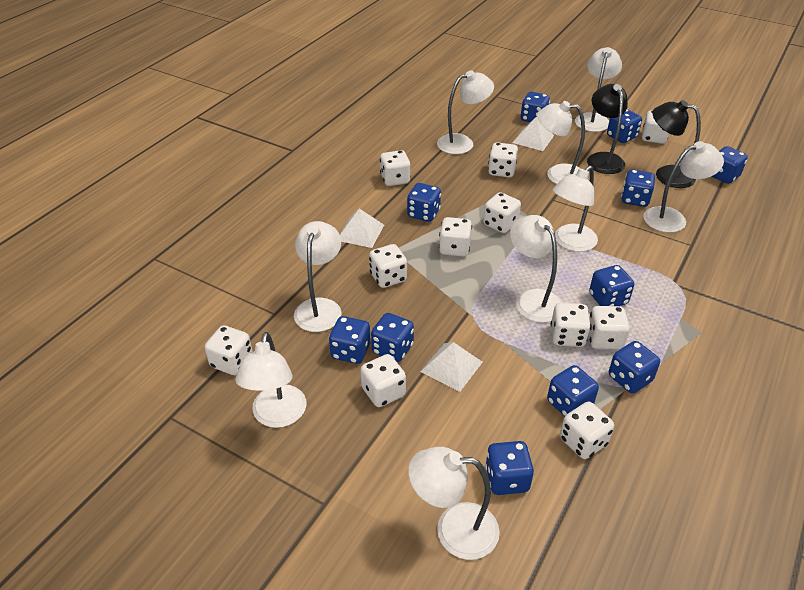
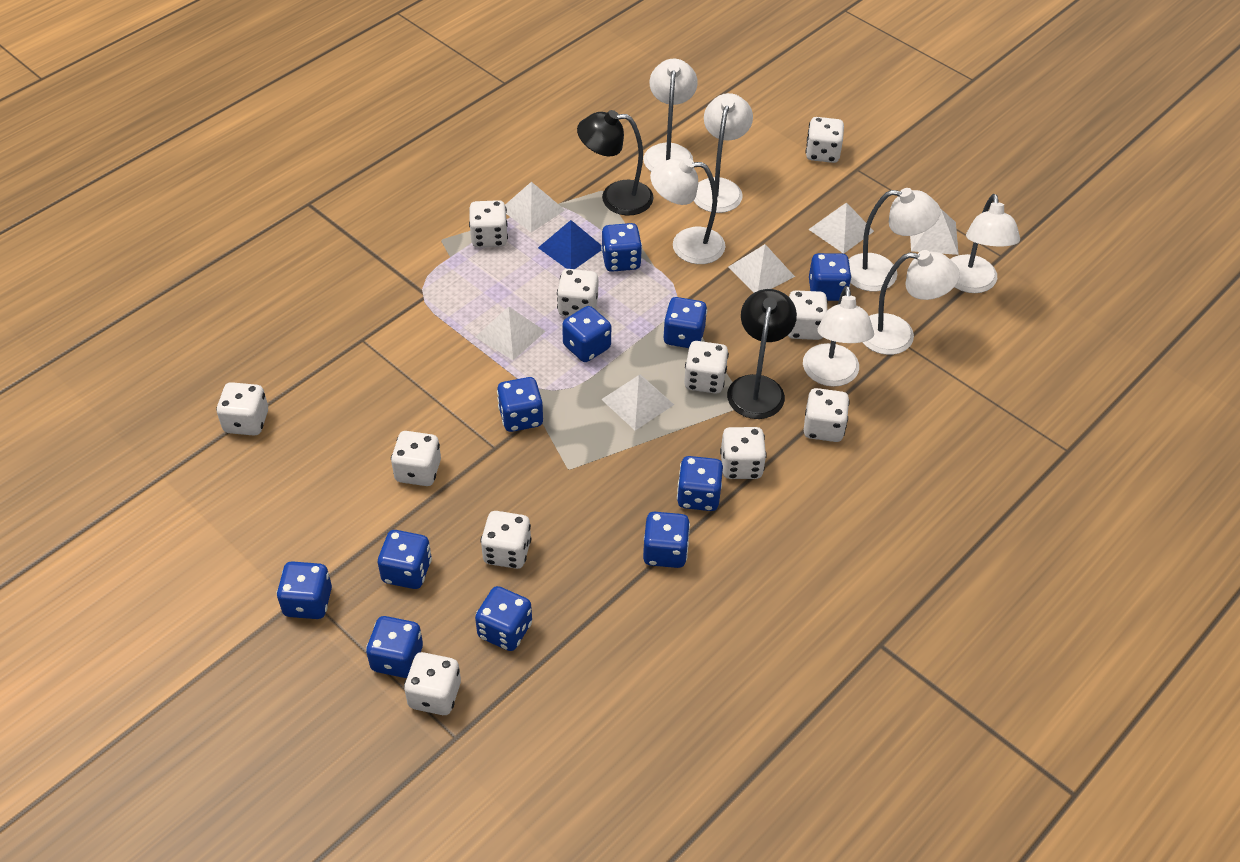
blue pyramid: 0 -> 1
white lamp: 9 -> 7
white pyramid: 3 -> 6

